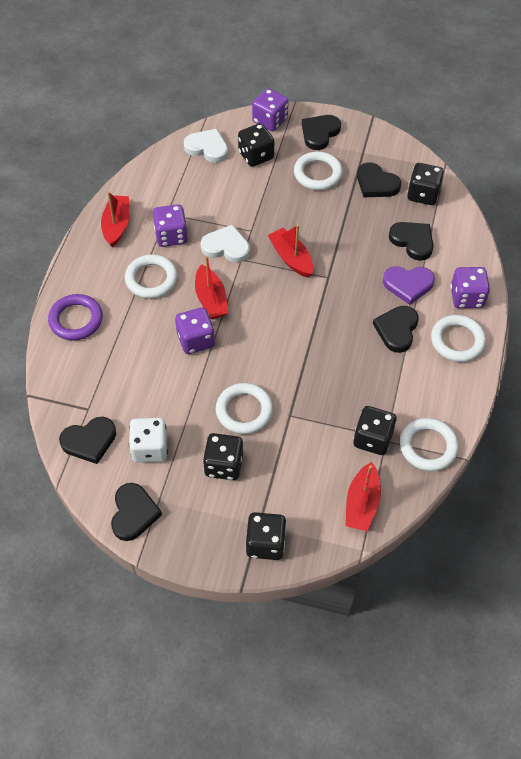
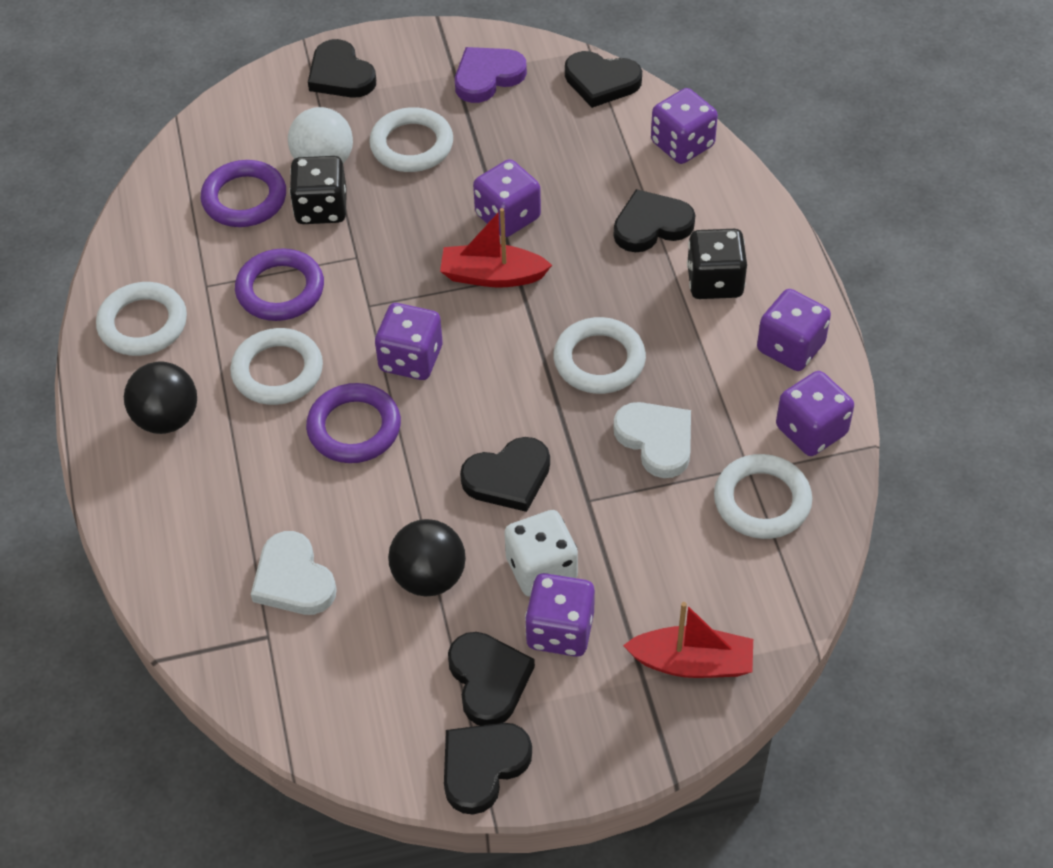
black ball: 0 -> 2
black dice: 5 -> 2
purple dice: 4 -> 6
purple ring: 1 -> 3
red boat: 4 -> 2
white ball: 0 -> 1

